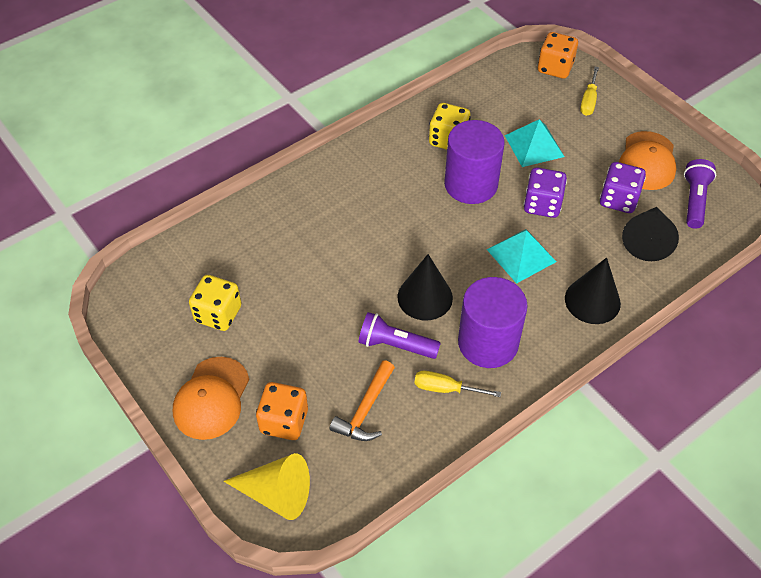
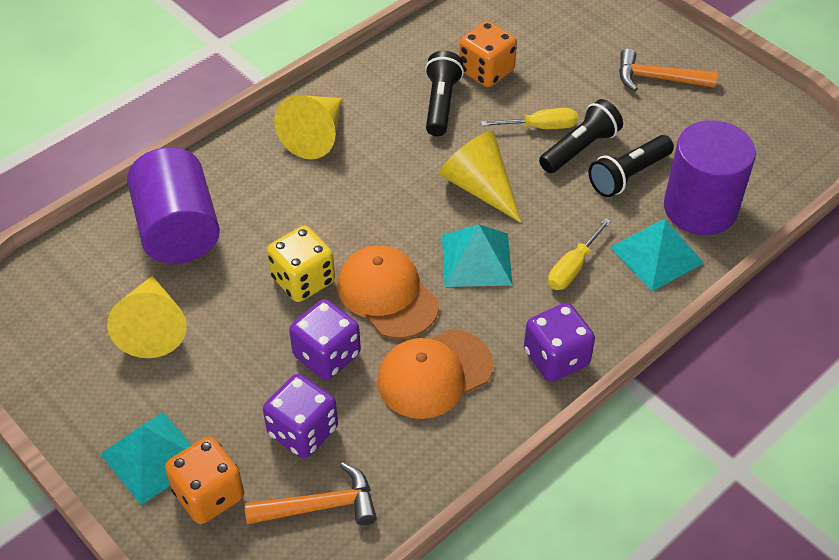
black cone: 3 -> 0
black flashlight: 0 -> 3
orange hammer: 1 -> 2
purple dice: 2 -> 3
purple flashlight: 2 -> 0
turquoise pyramid: 2 -> 3
yellow cone: 1 -> 3
yellow dice: 2 -> 1

